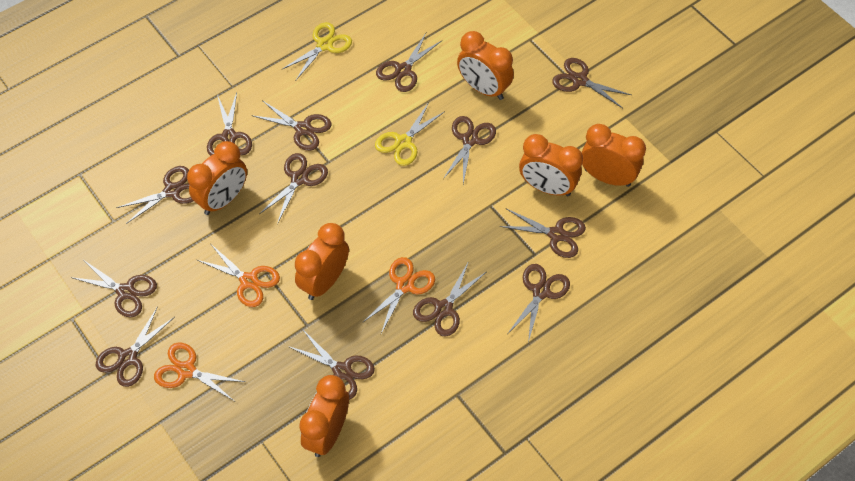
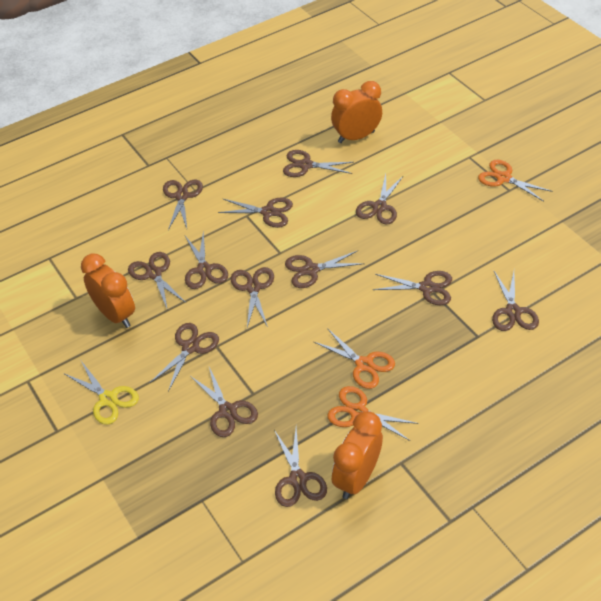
orange clock: 6 -> 3
yellow scissors: 2 -> 1

